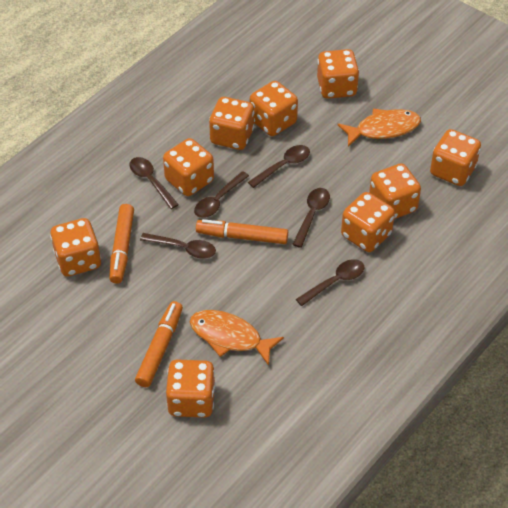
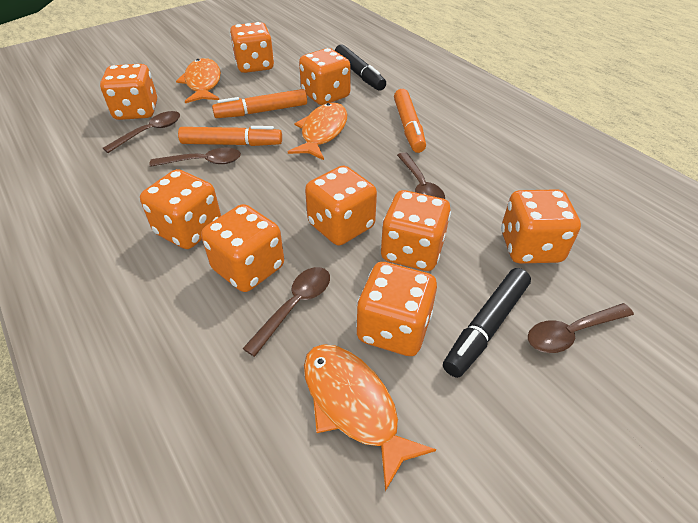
black marker: 0 -> 2
brown spoon: 6 -> 5
orange fish: 2 -> 3

